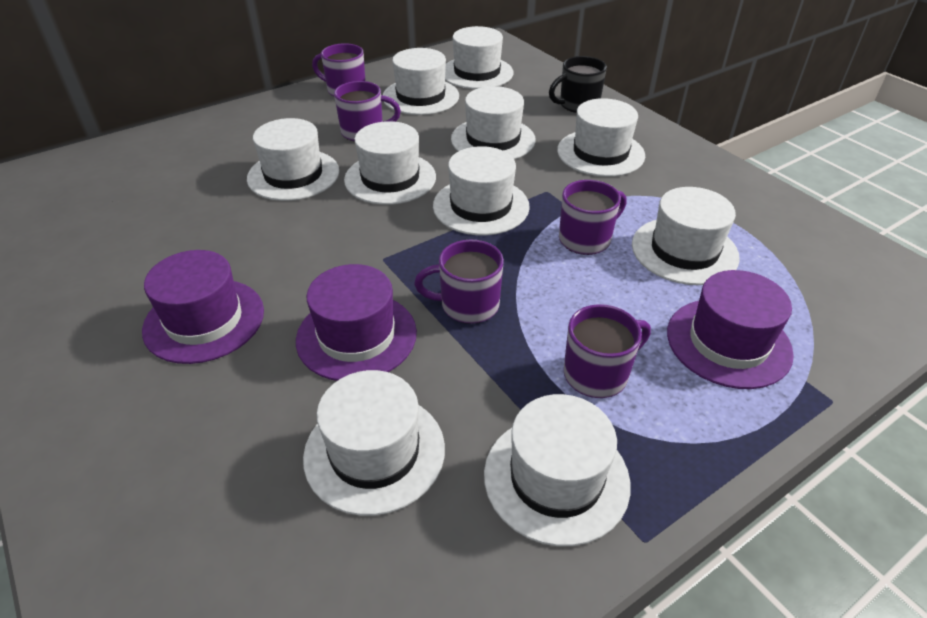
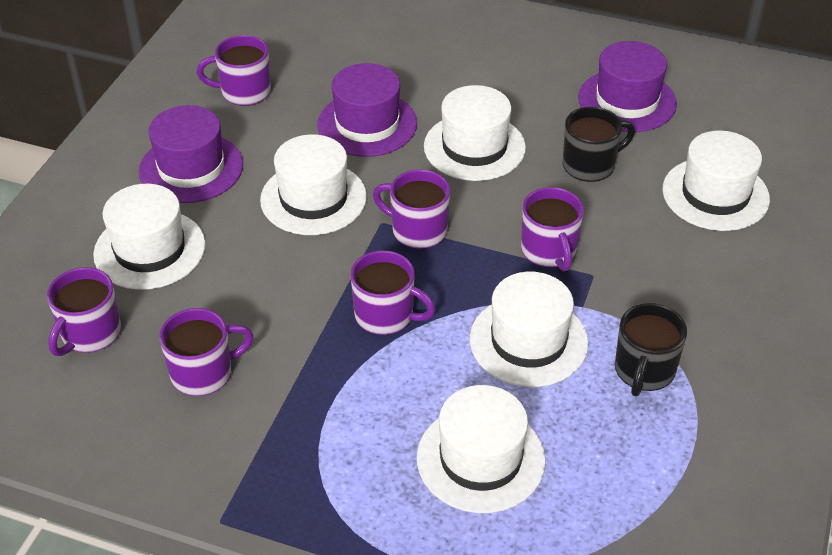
black mug: 1 -> 2
purple mug: 5 -> 6
white hat: 10 -> 6

